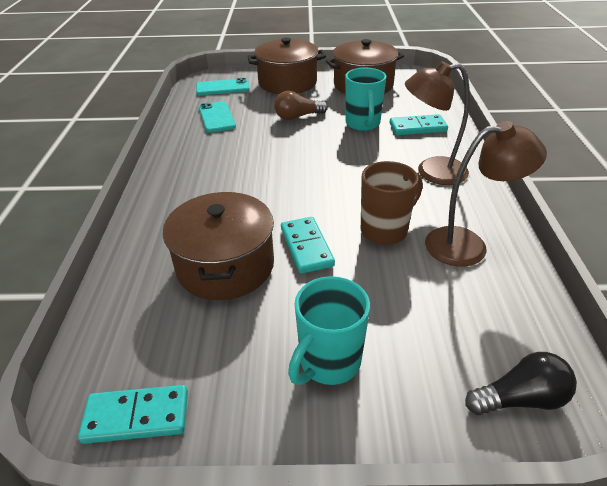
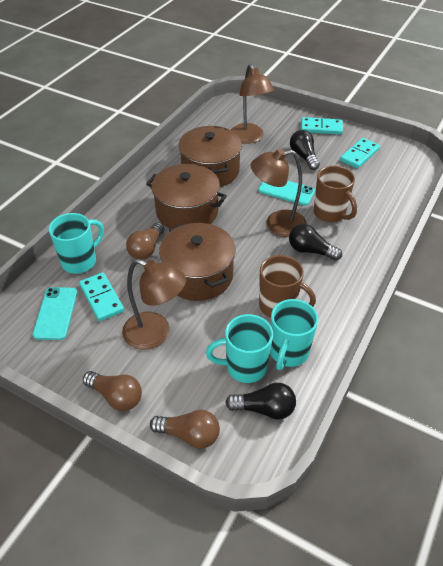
black light bulb: 1 -> 3
brown lamp: 2 -> 3
brown light bulb: 1 -> 3
brown mug: 1 -> 2
turquoise mug: 2 -> 3

